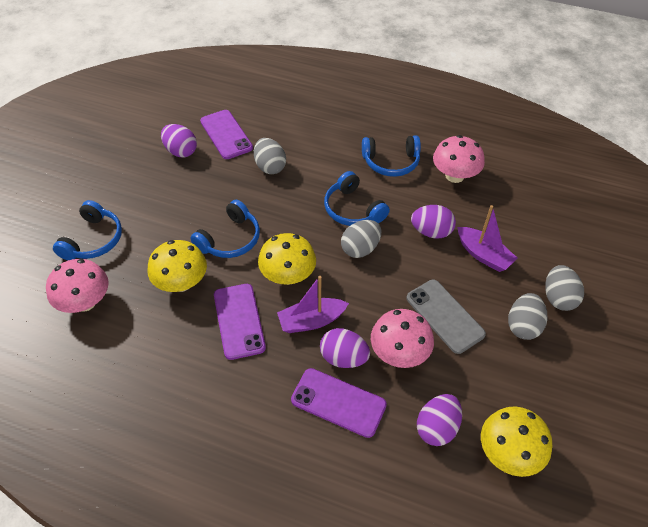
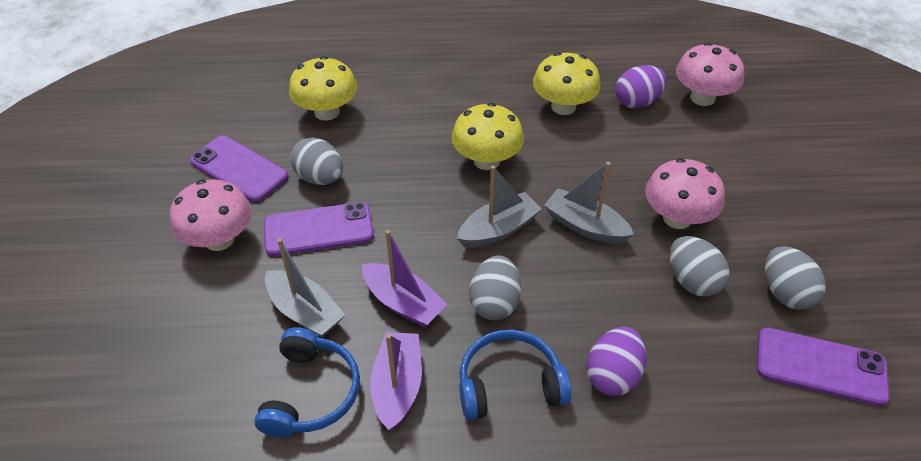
blue headphones: 4 -> 2
grey boat: 0 -> 3
grey phone: 1 -> 0
purple egg: 4 -> 2

